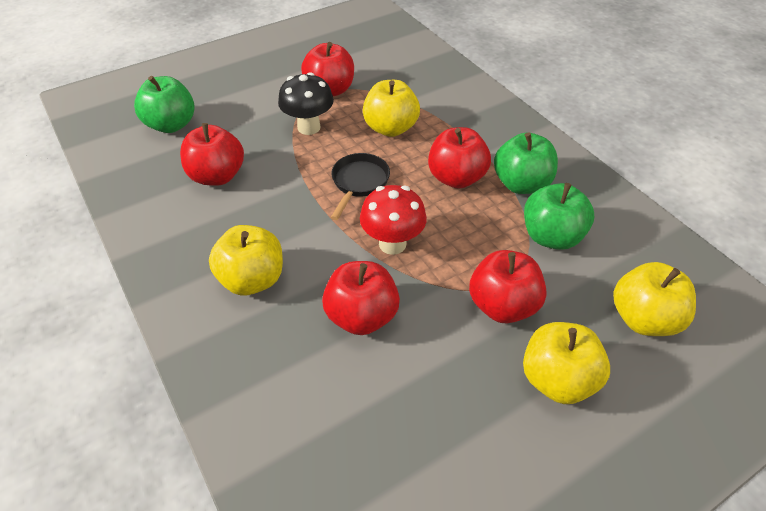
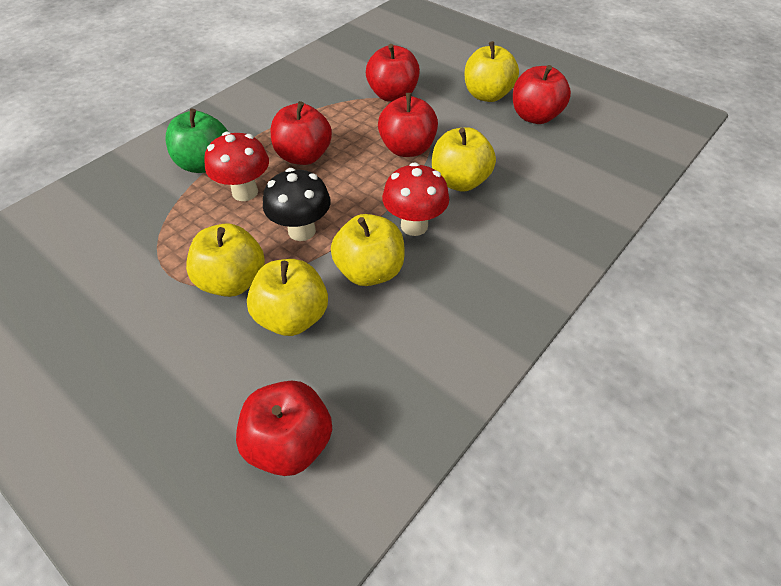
black pan: 1 -> 0
green apple: 3 -> 1
red mushroom: 1 -> 2
yellow apple: 4 -> 5

